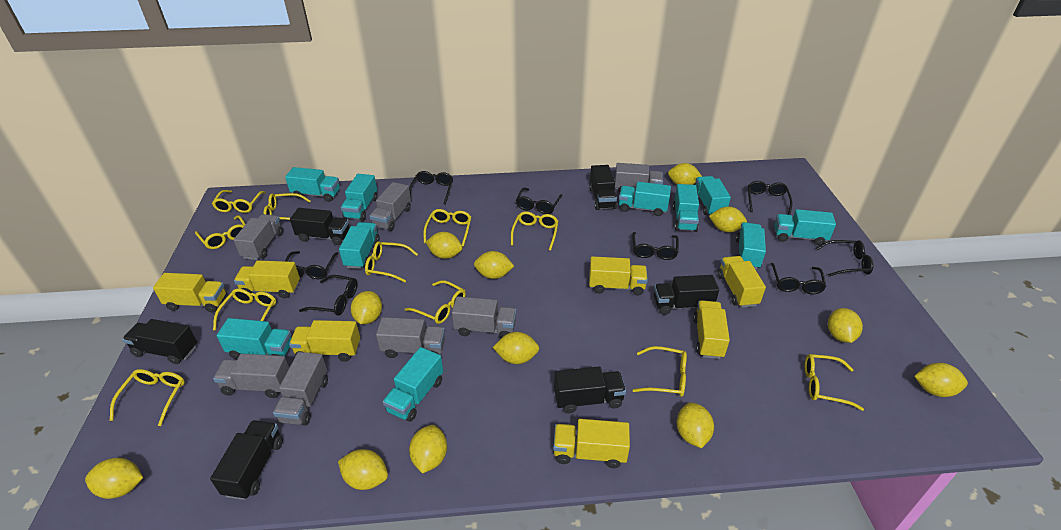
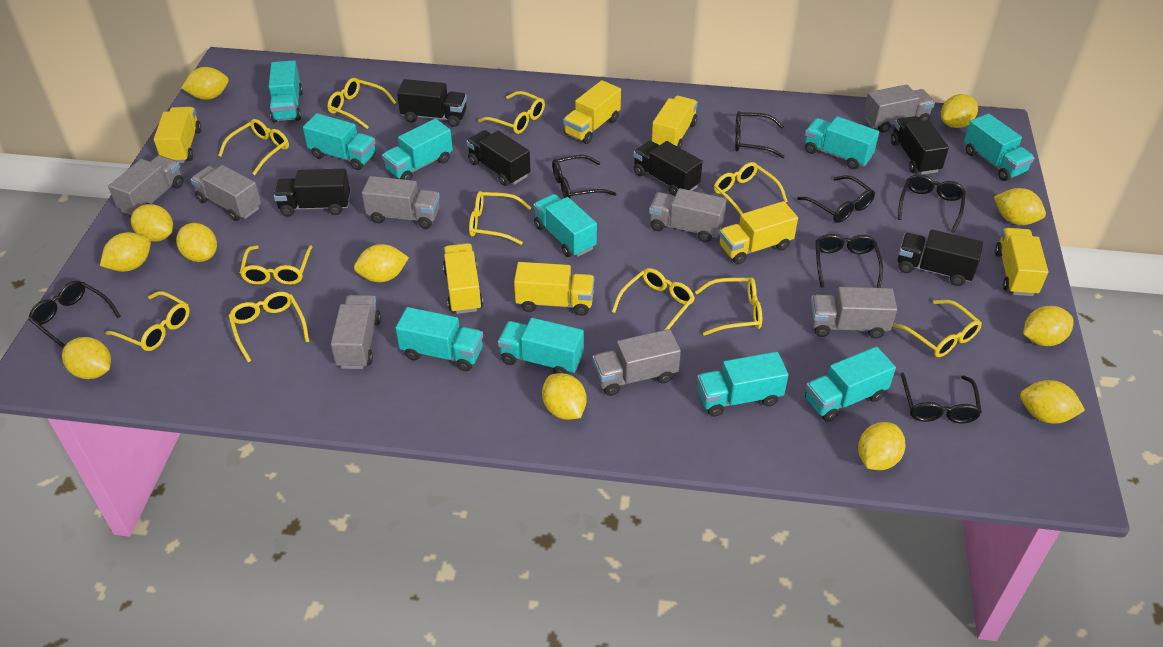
black glasses: 8 -> 7
grey truck: 7 -> 8

